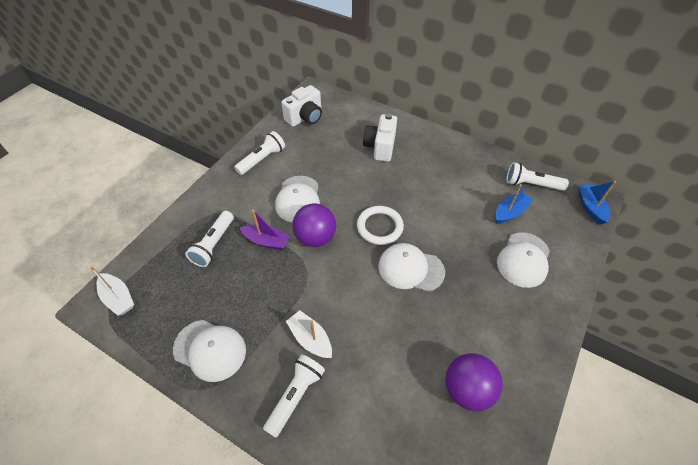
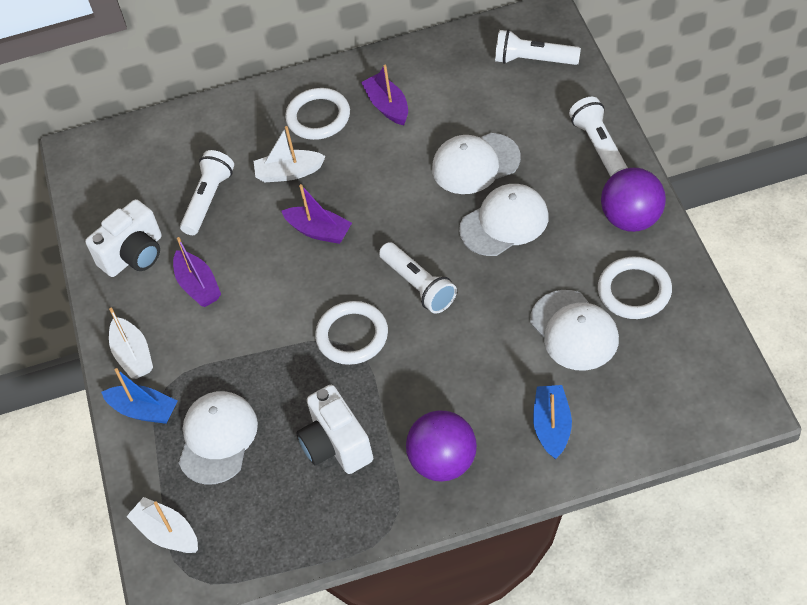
purple boat: 1 -> 3
white boat: 2 -> 3
white ring: 1 -> 3

